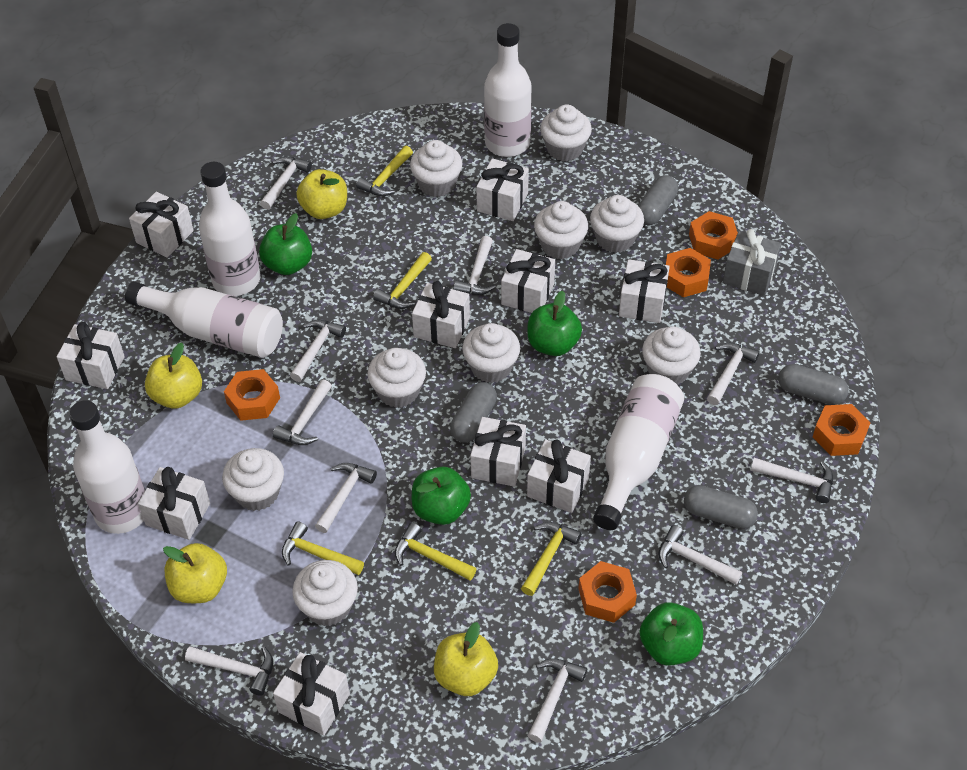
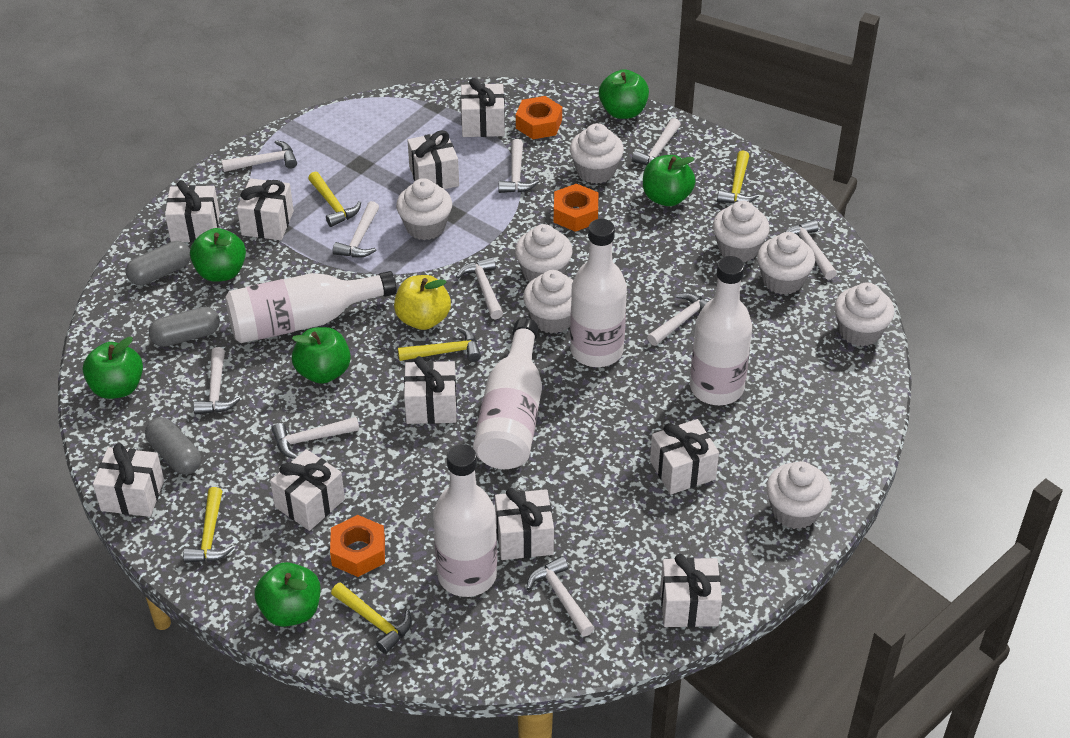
green apple: 4 -> 6
grey capsule: 4 -> 3
grey gift: 1 -> 0
orange nut: 5 -> 3
white cupcake: 9 -> 8
yellow apple: 4 -> 1

